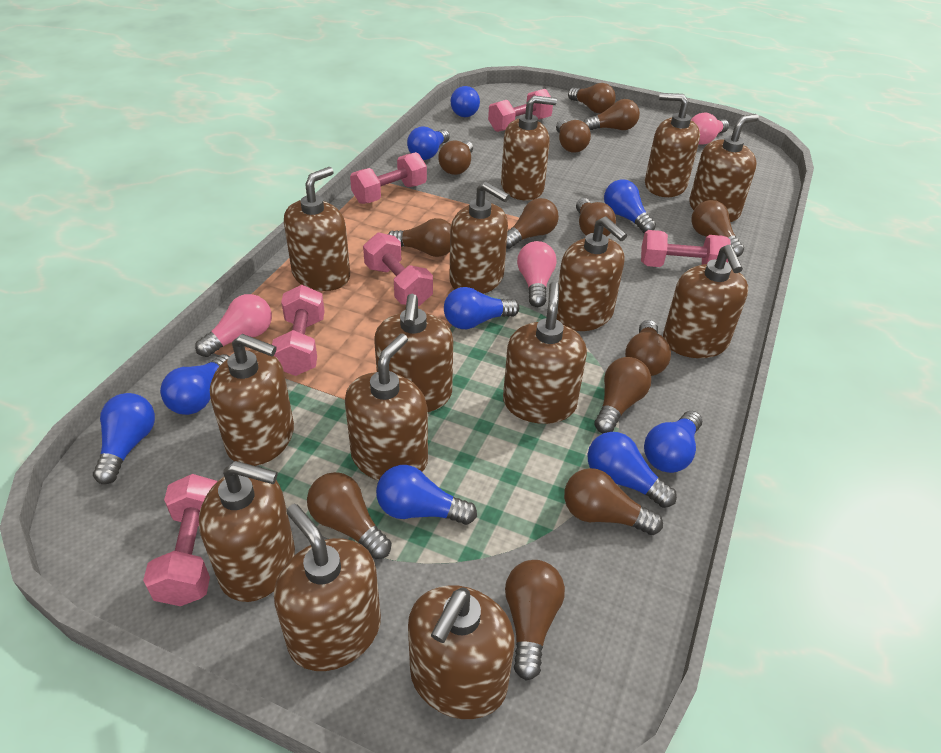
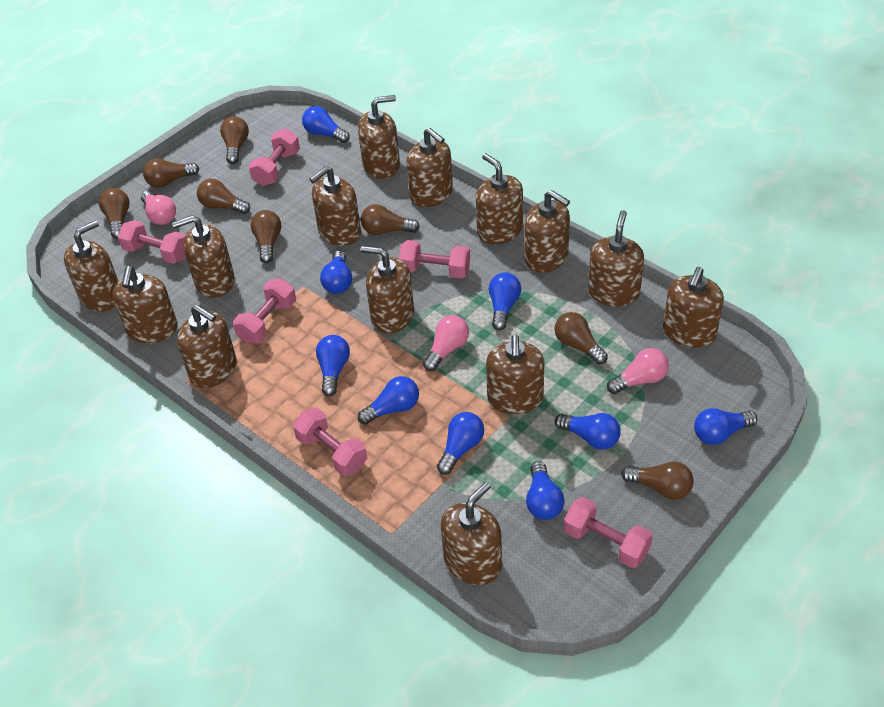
brown light bulb: 13 -> 8

